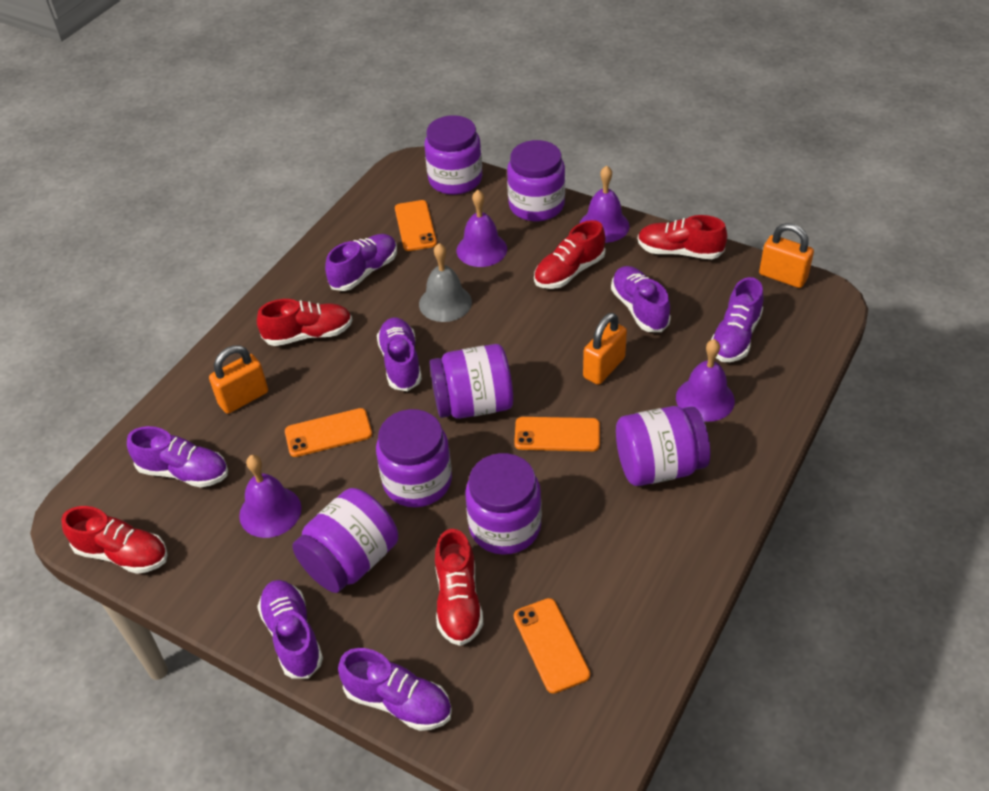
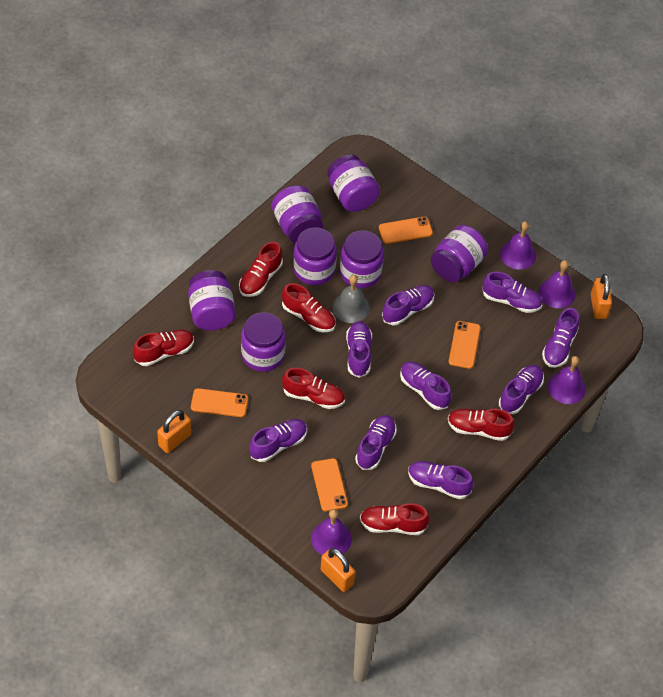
purple shoe: 7 -> 9
red shoe: 5 -> 6

